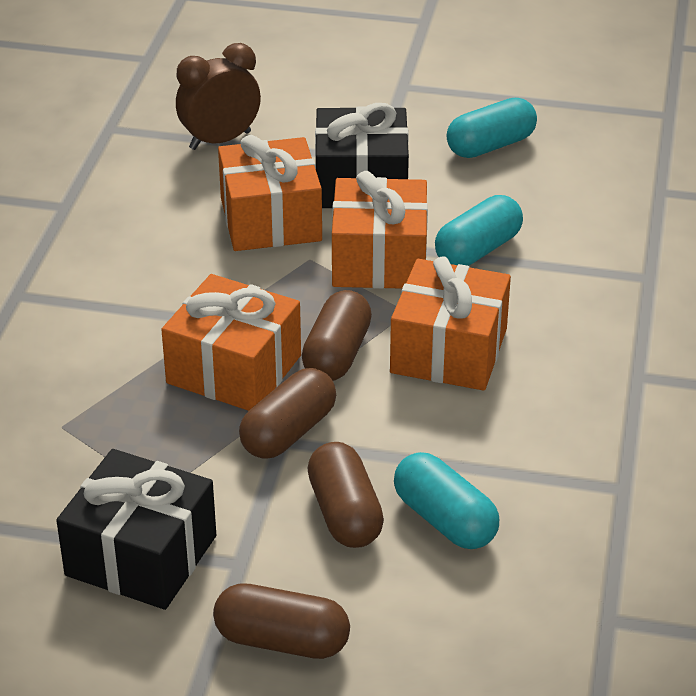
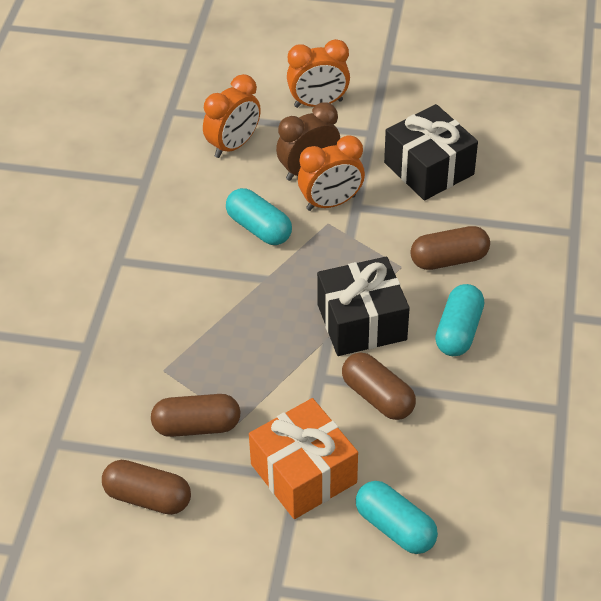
orange clock: 0 -> 3
orange gift: 4 -> 1

